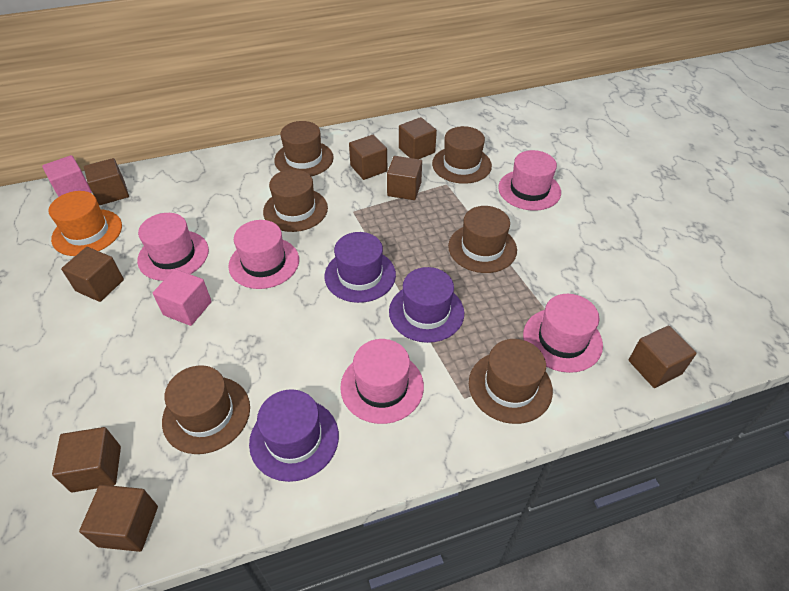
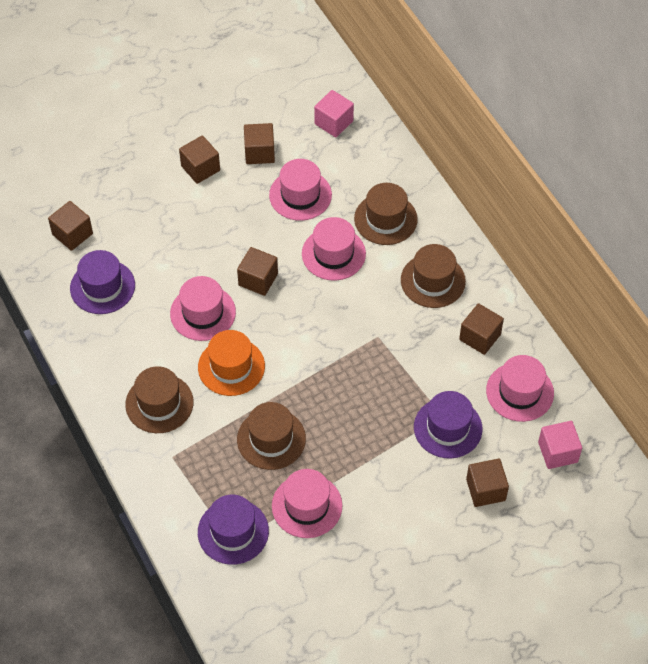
brown cube: 8 -> 6
brown hat: 6 -> 4

